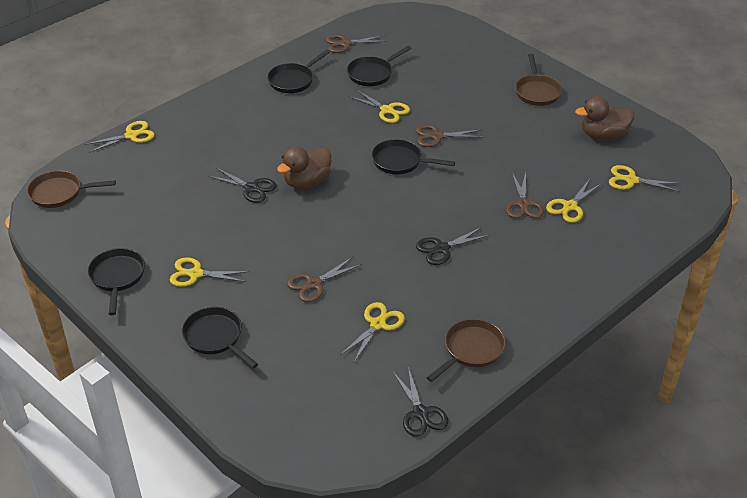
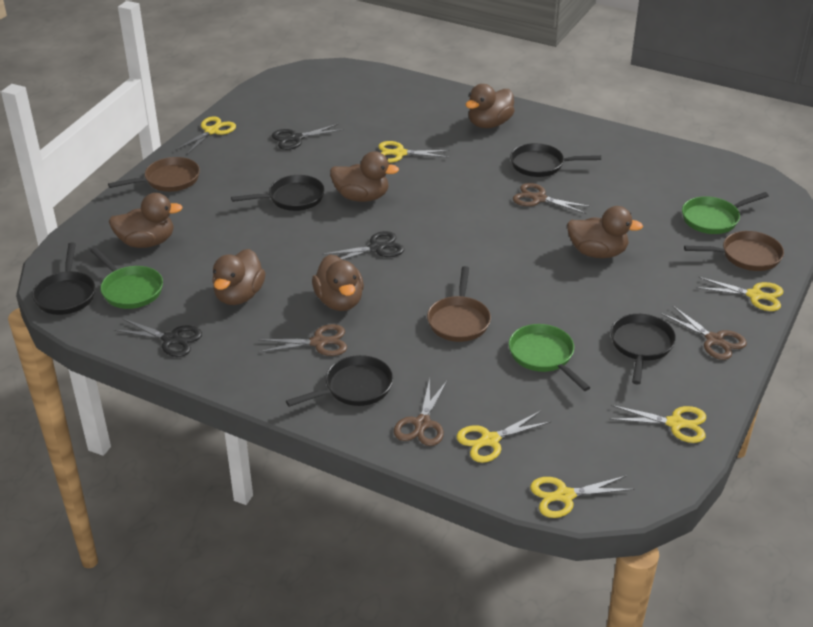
brown duck: 2 -> 6
green pan: 0 -> 3

